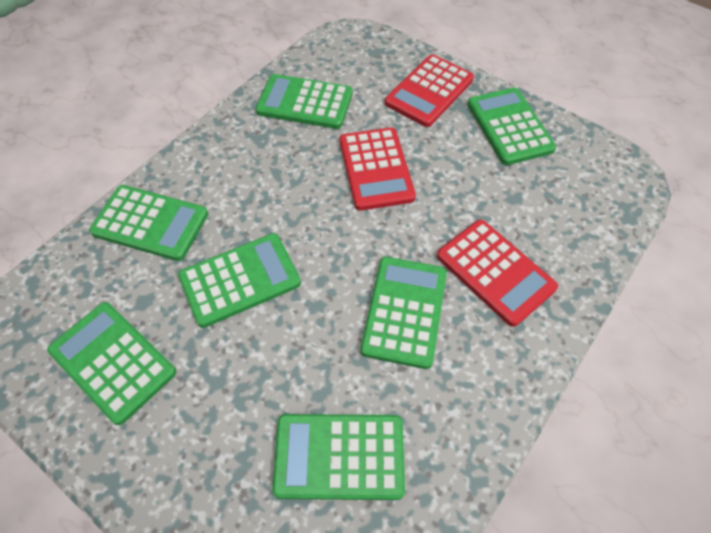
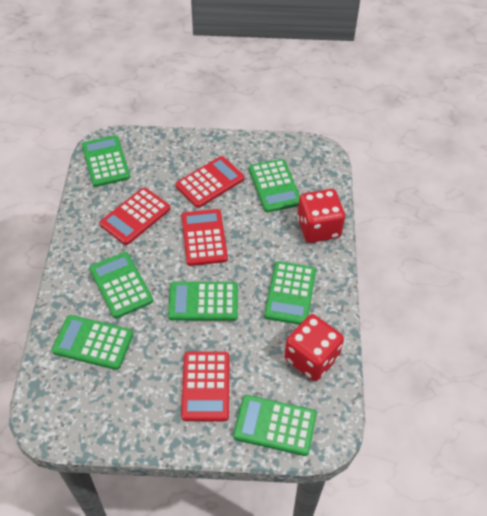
red calculator: 3 -> 4
red dice: 0 -> 2

